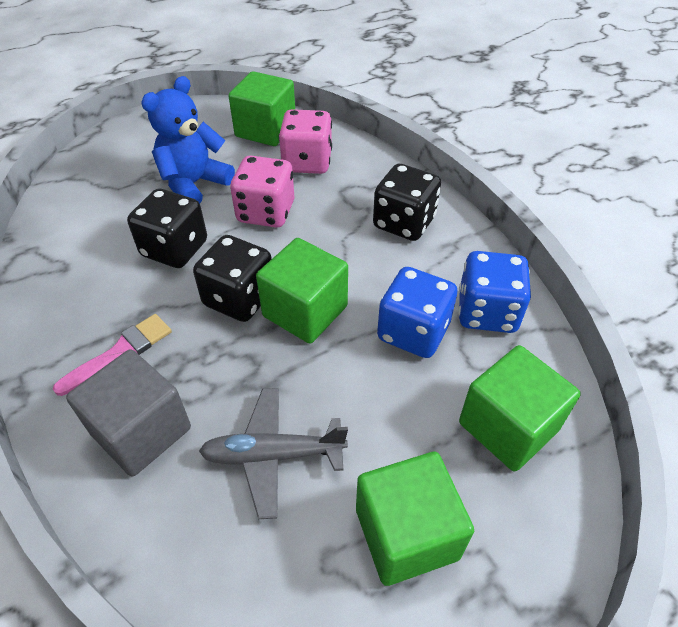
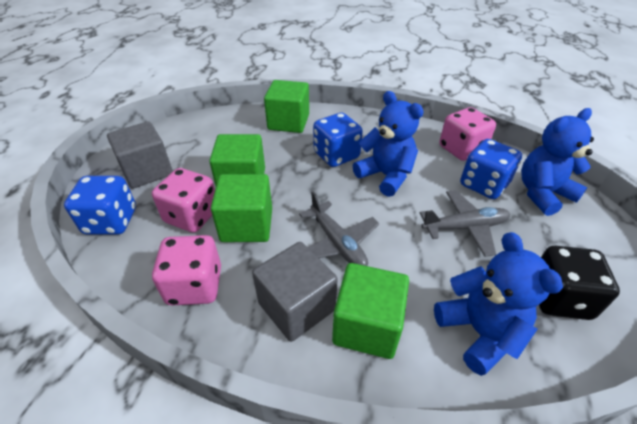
black dice: 3 -> 1
blue dice: 2 -> 3
blue teddy bear: 1 -> 3
grey cube: 1 -> 2
grey plane: 1 -> 2
pink brush: 1 -> 0
pink dice: 2 -> 3

